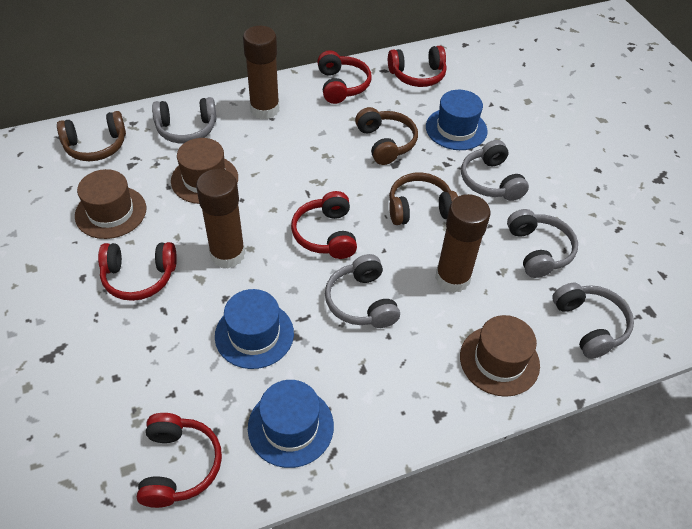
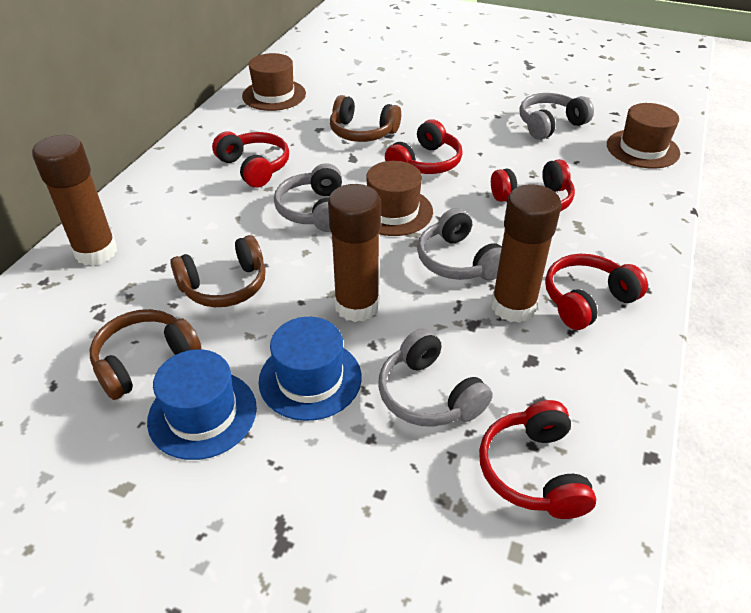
blue hat: 3 -> 2
grey headphones: 5 -> 4

